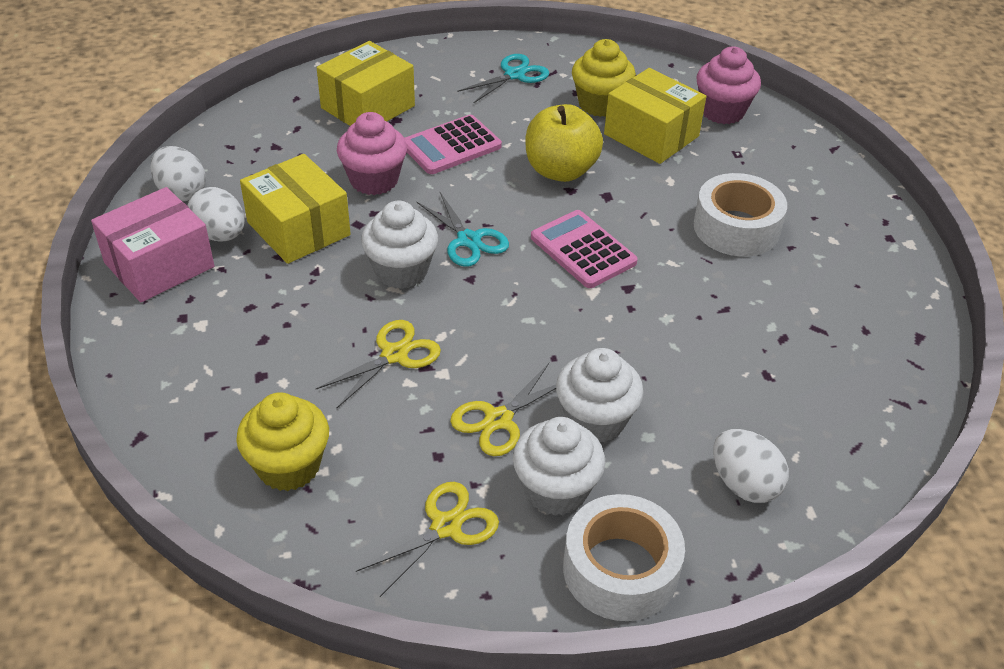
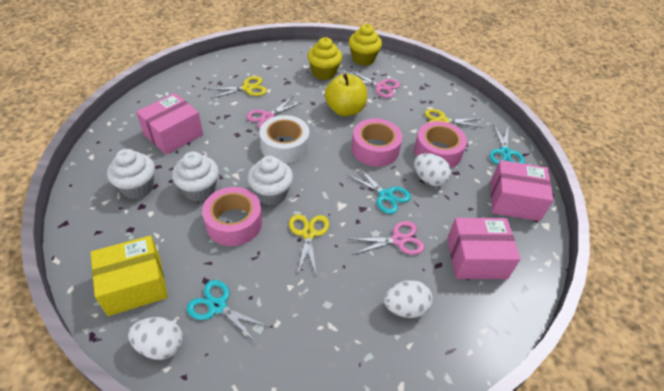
pink box: 1 -> 3
pink calculator: 2 -> 0
pink cupcake: 2 -> 0
pink scissors: 0 -> 3
pink tape: 0 -> 3
turquoise scissors: 2 -> 3
white tape: 2 -> 1
yellow box: 3 -> 1

